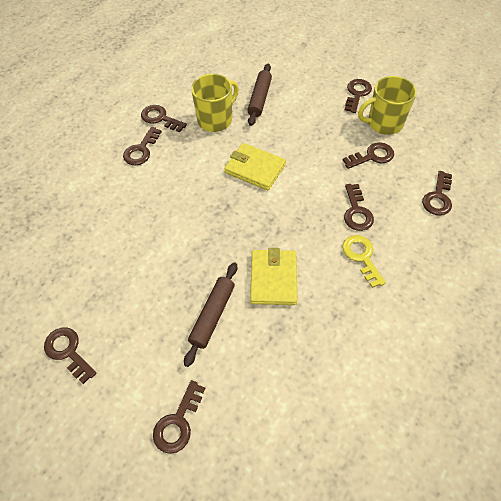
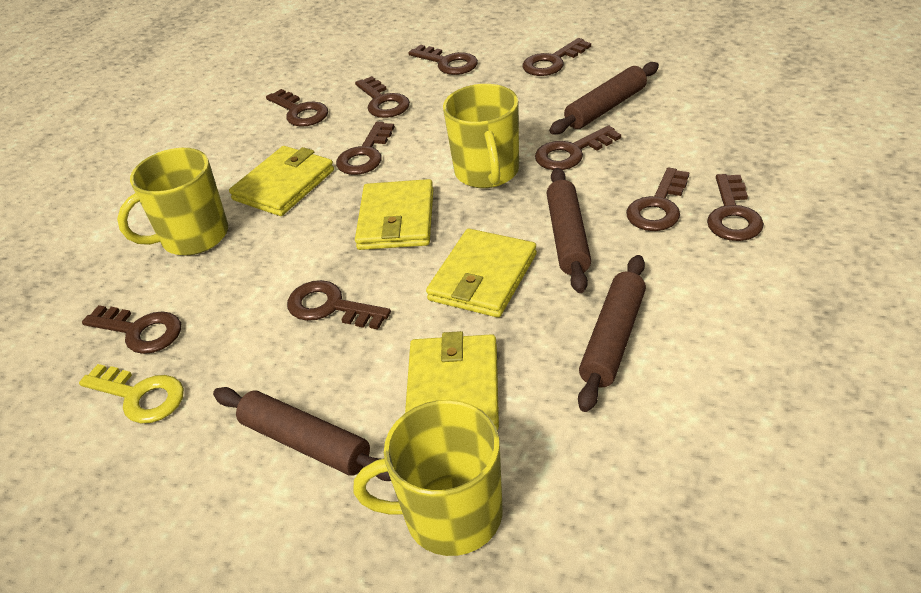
brown key: 8 -> 10
brown rolling pin: 2 -> 4
yellow mug: 2 -> 3
yellow wallet: 2 -> 4

